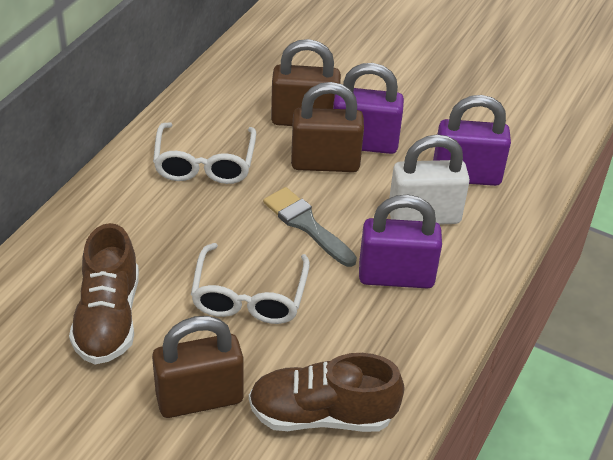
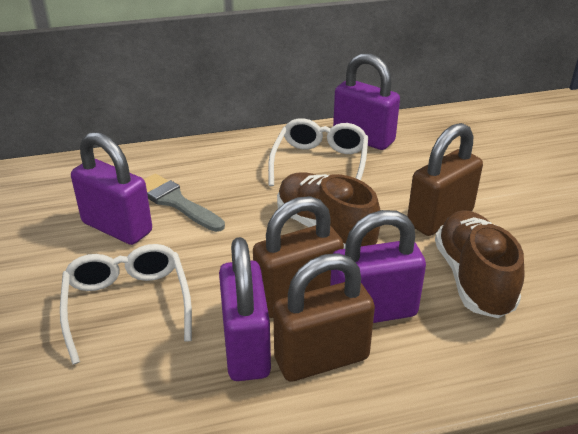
purple padlock: 3 -> 4
white padlock: 1 -> 0

